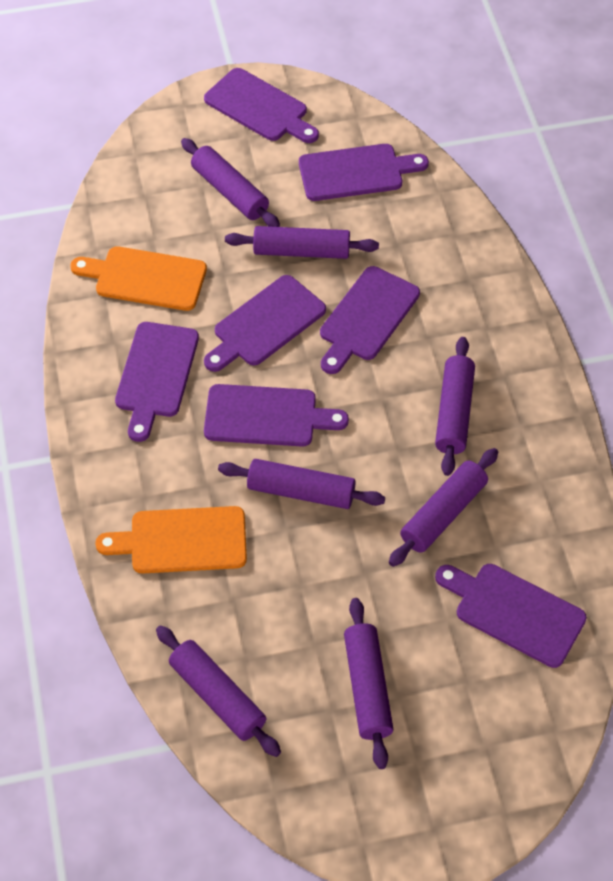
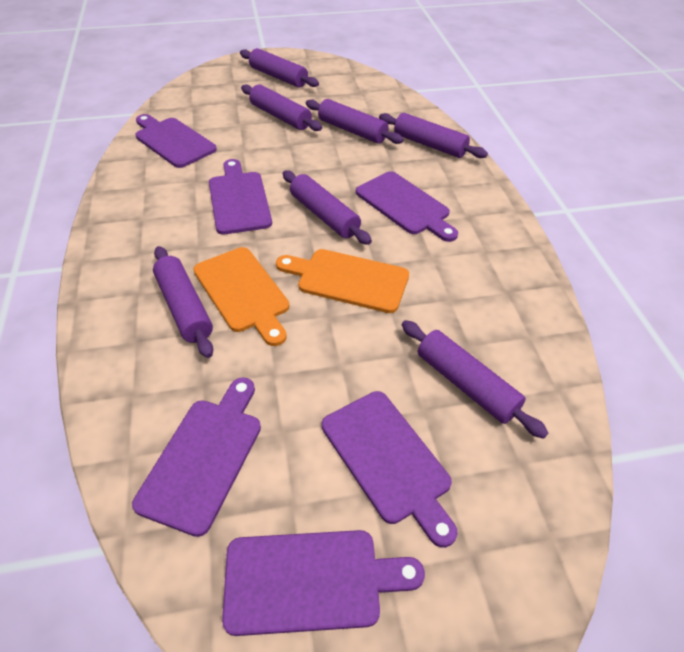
purple cutting board: 7 -> 6

